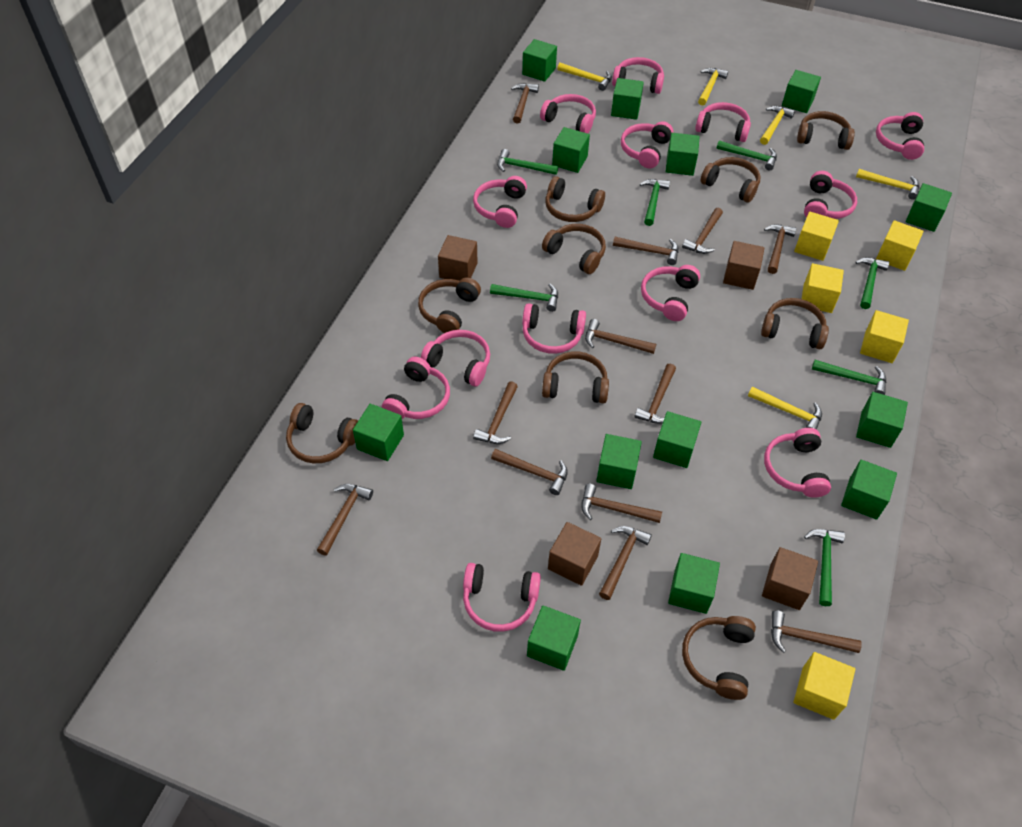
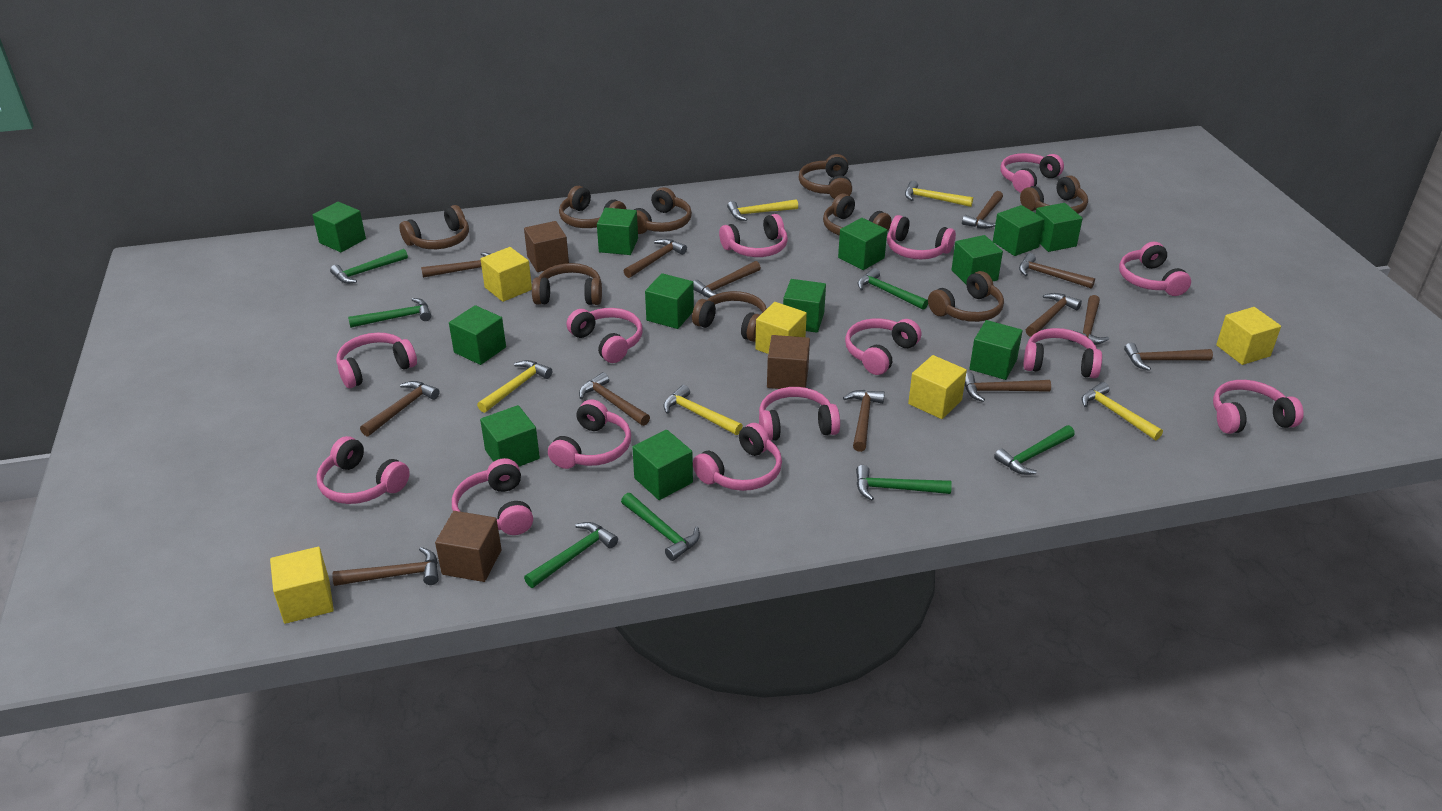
brown cube: 4 -> 3
brown hammer: 12 -> 13
green cube: 13 -> 12
pink headphones: 13 -> 14

